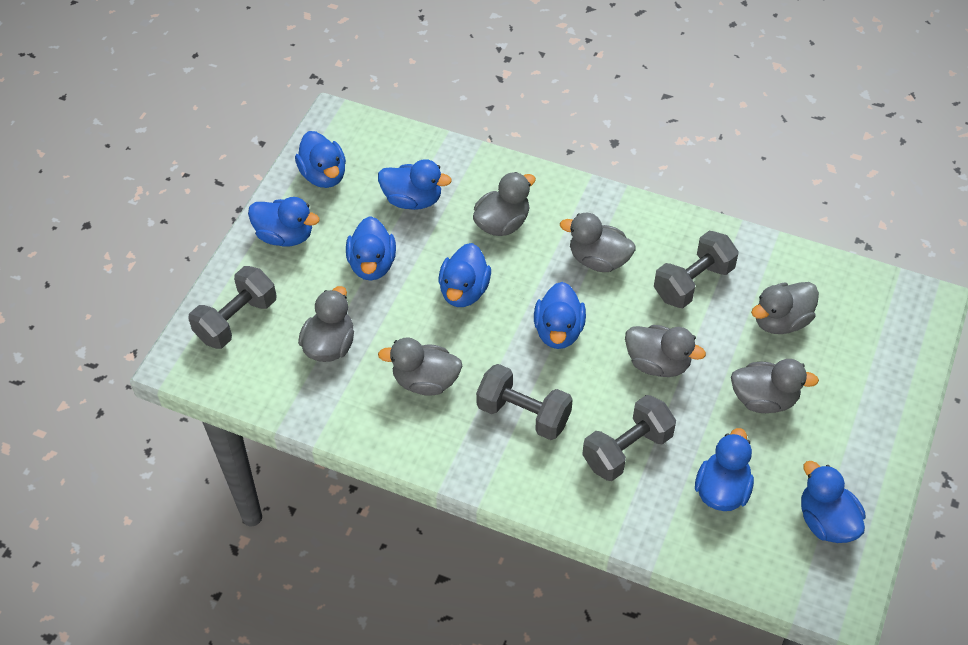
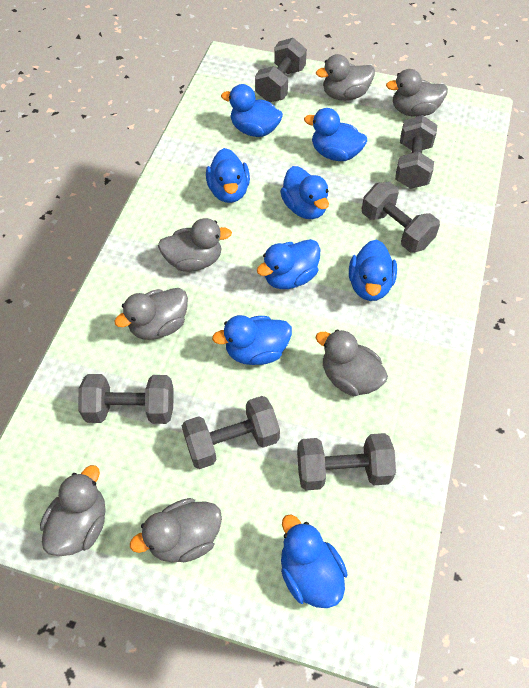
grey dumbbell: 4 -> 6

